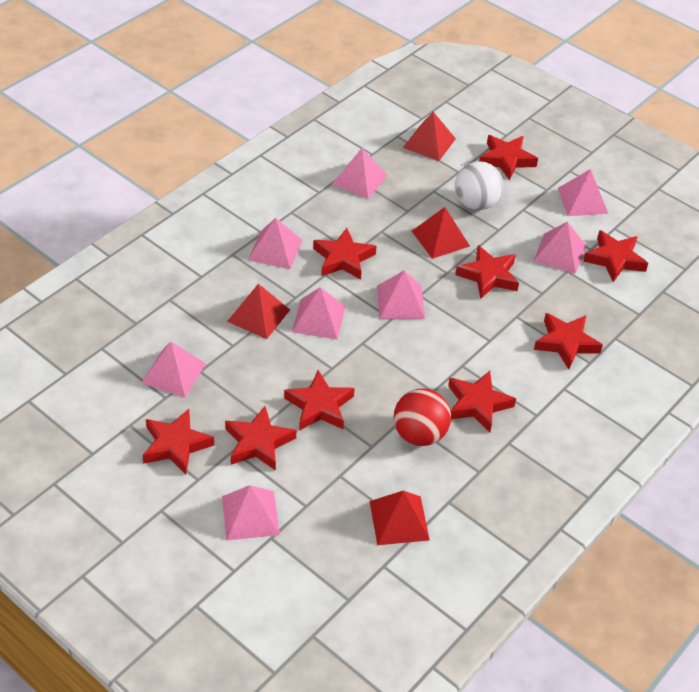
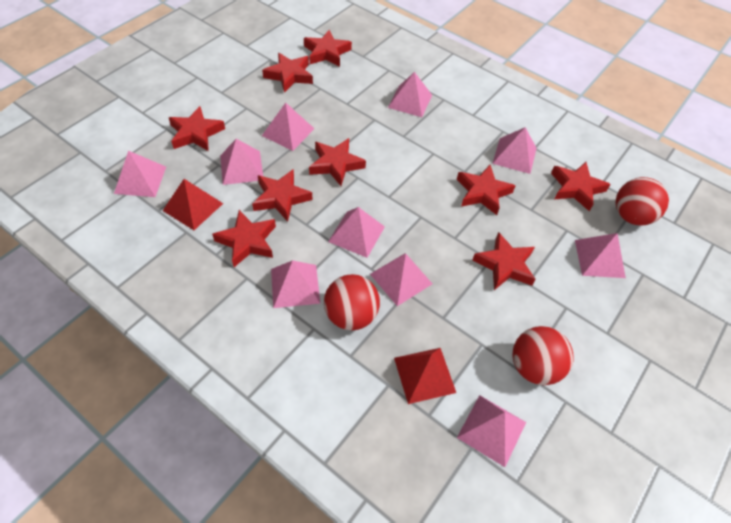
pink pyramid: 8 -> 10
red ball: 1 -> 3
red pyramid: 4 -> 2
white ball: 1 -> 0

